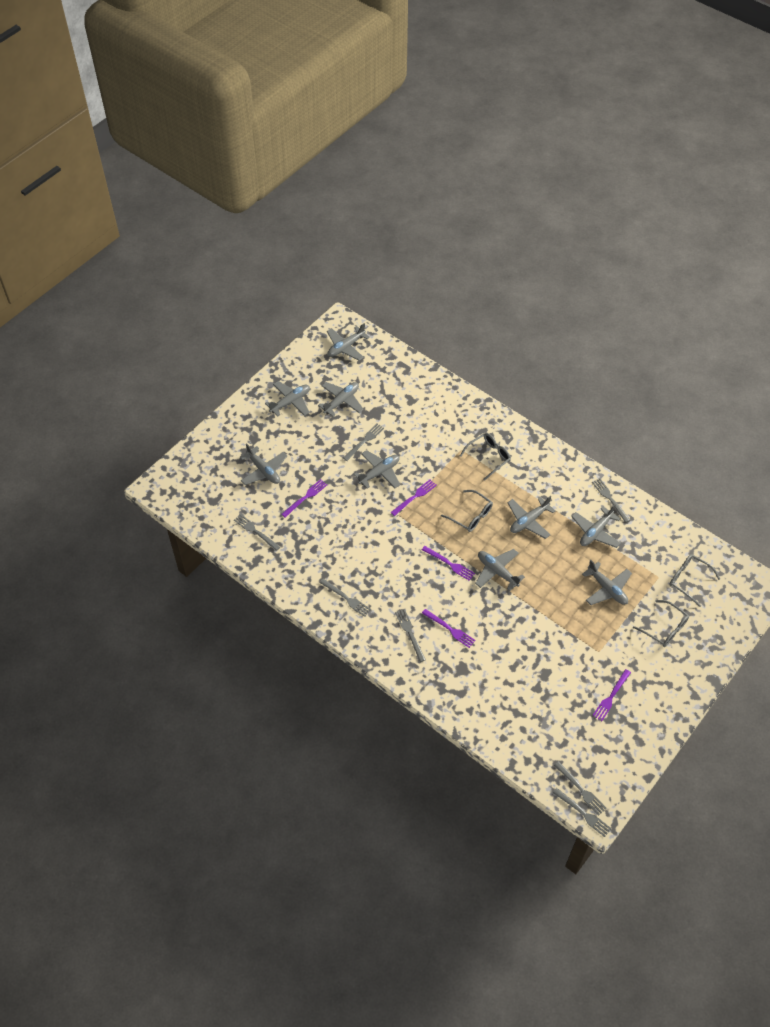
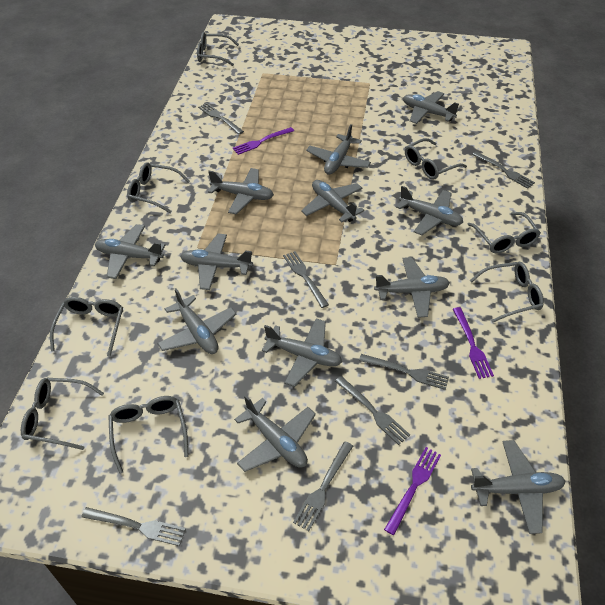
grey glasses: 4 -> 8
grey plane: 9 -> 12
purple fork: 5 -> 3

